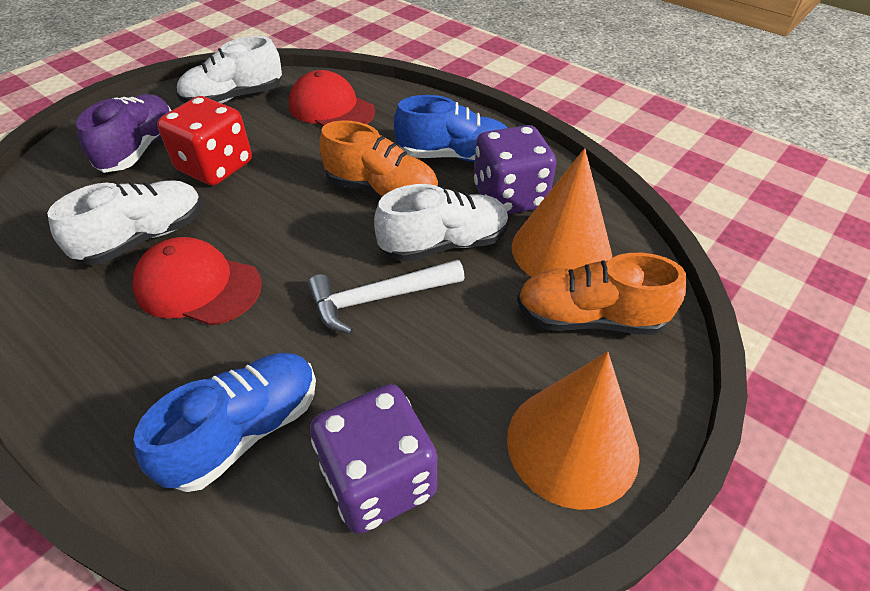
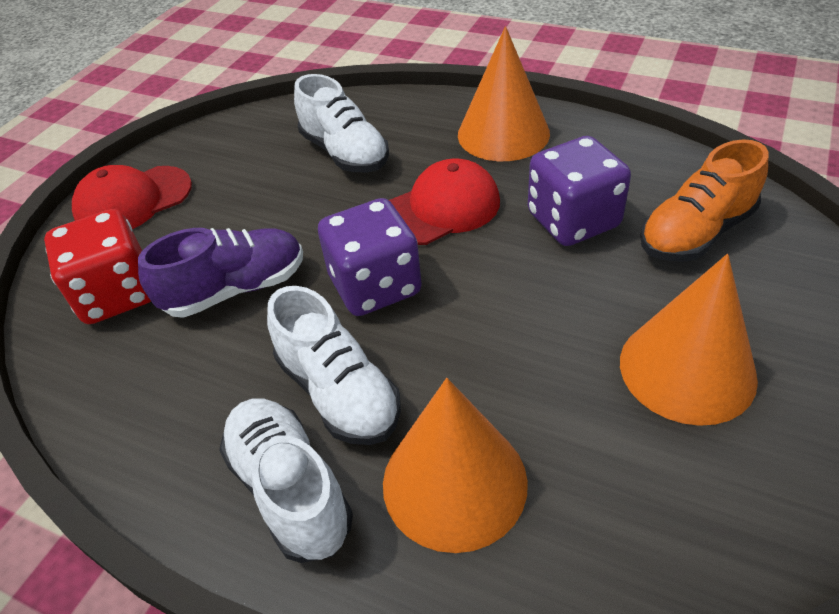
blue shoe: 2 -> 0
orange cone: 2 -> 3
orange shoe: 2 -> 1
white hammer: 1 -> 0

